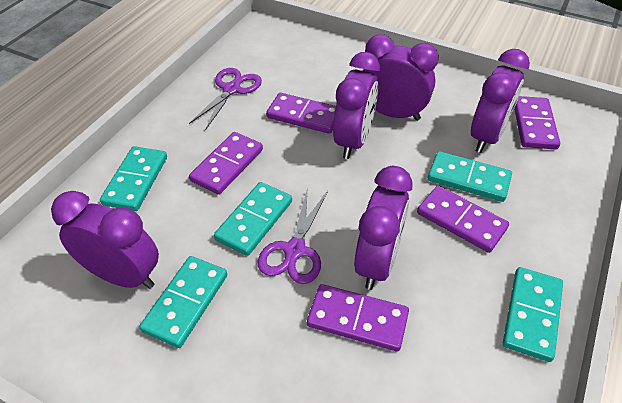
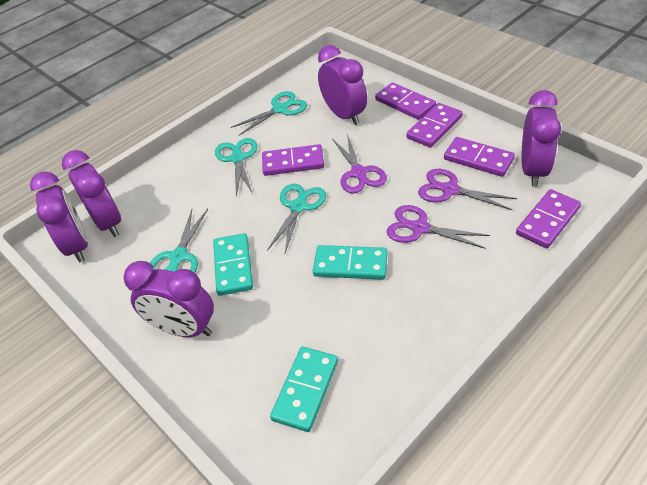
purple scissors: 2 -> 3
turquoise domino: 5 -> 3
turquoise scissors: 0 -> 4

